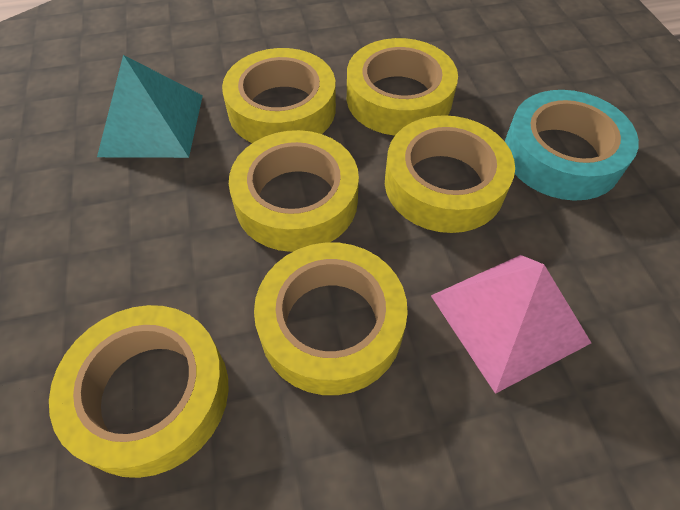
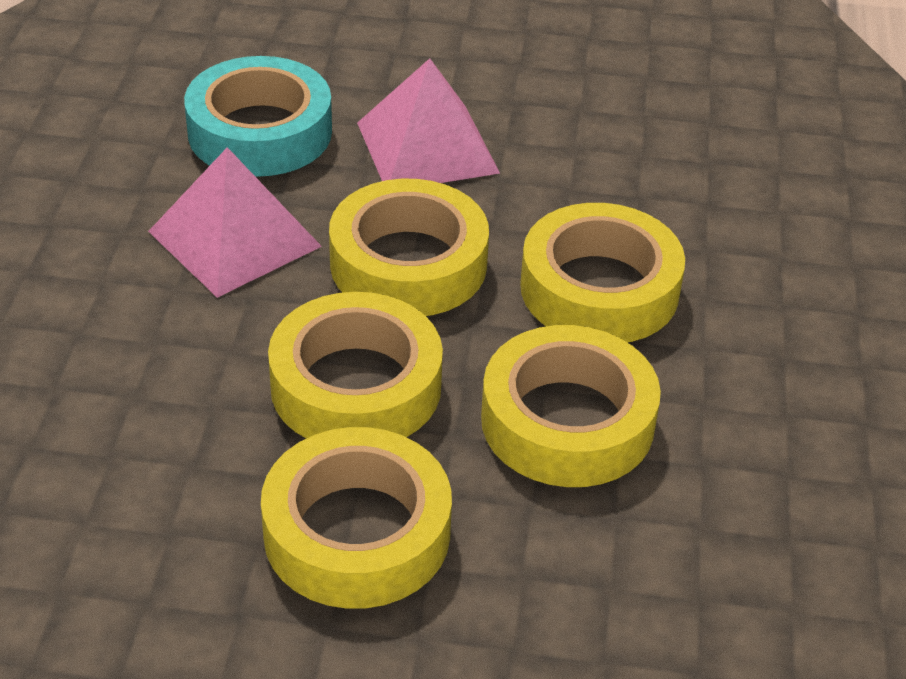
pink pyramid: 1 -> 2
turquoise pyramid: 1 -> 0
yellow tape: 6 -> 5

